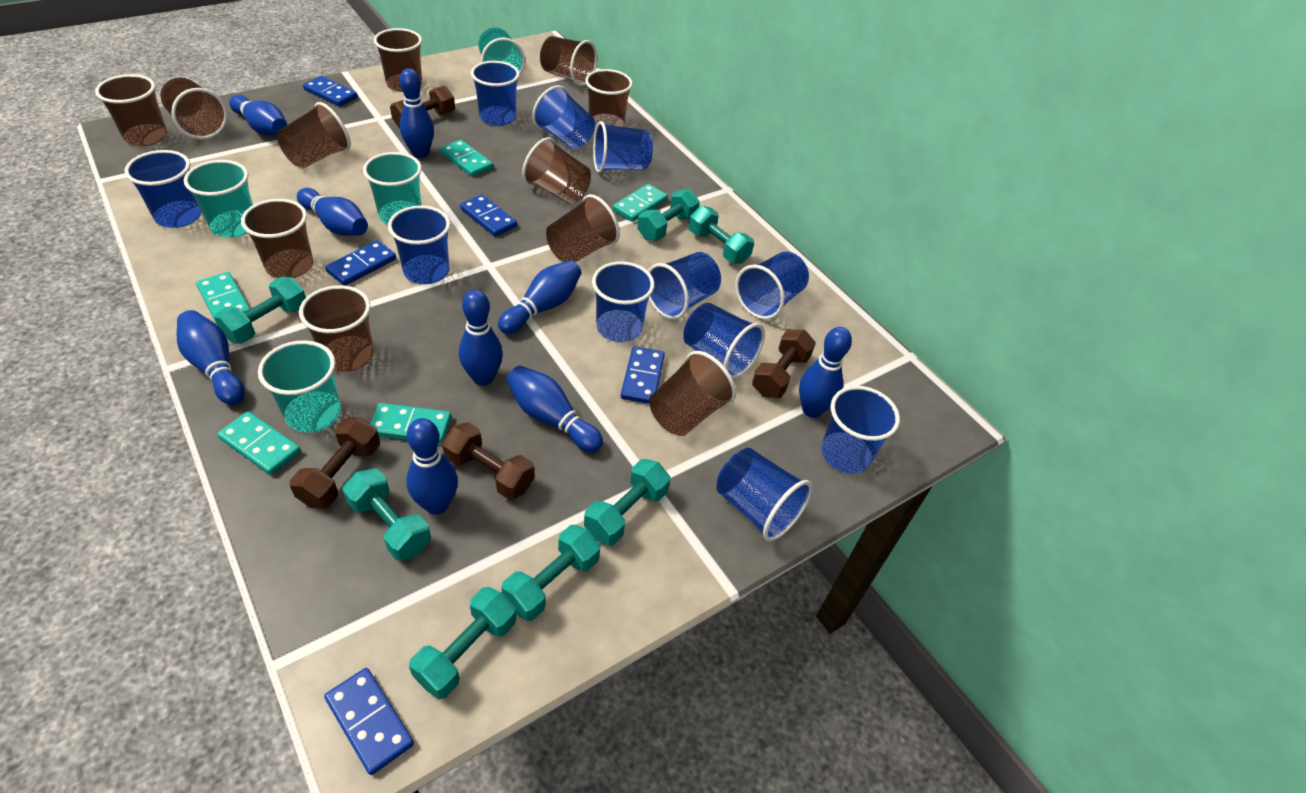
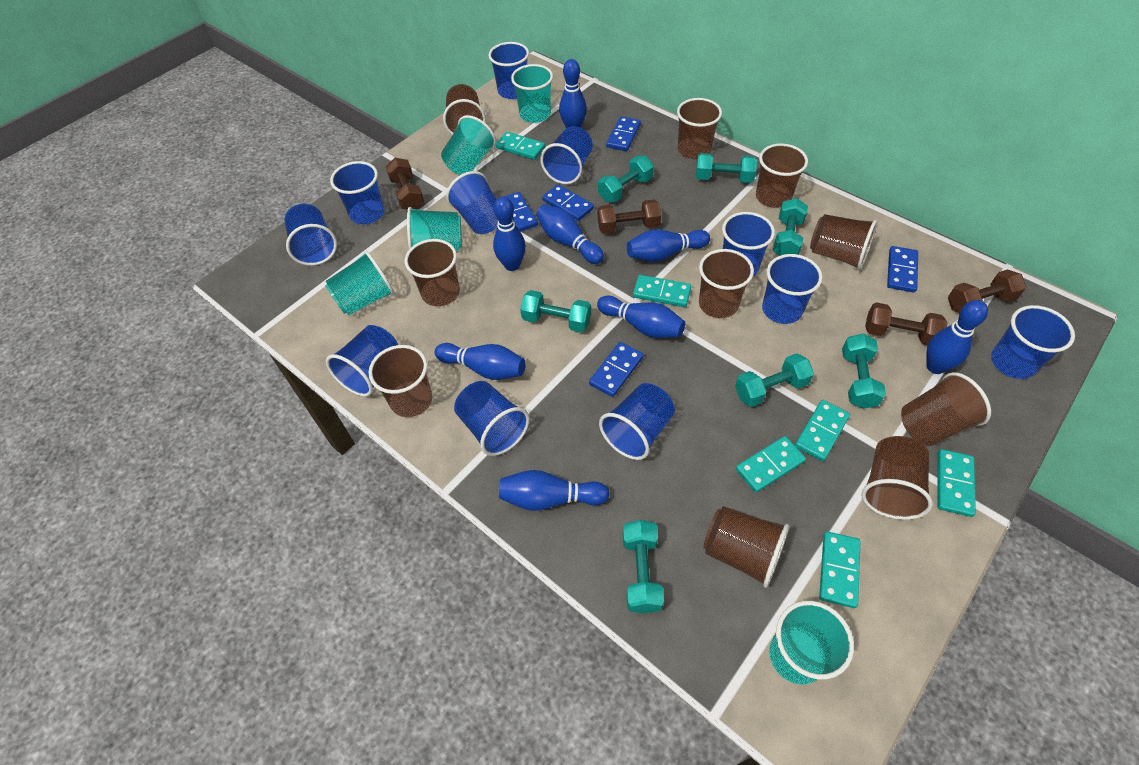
blue bowling pin: 9 -> 8
brown cup: 11 -> 10
turquoise cup: 4 -> 5
turquoise domino: 5 -> 6

